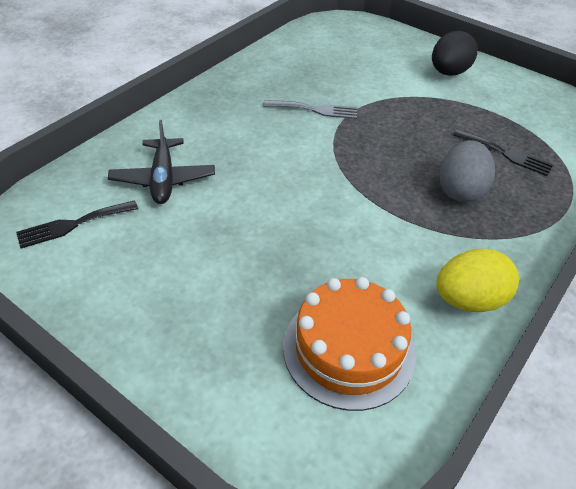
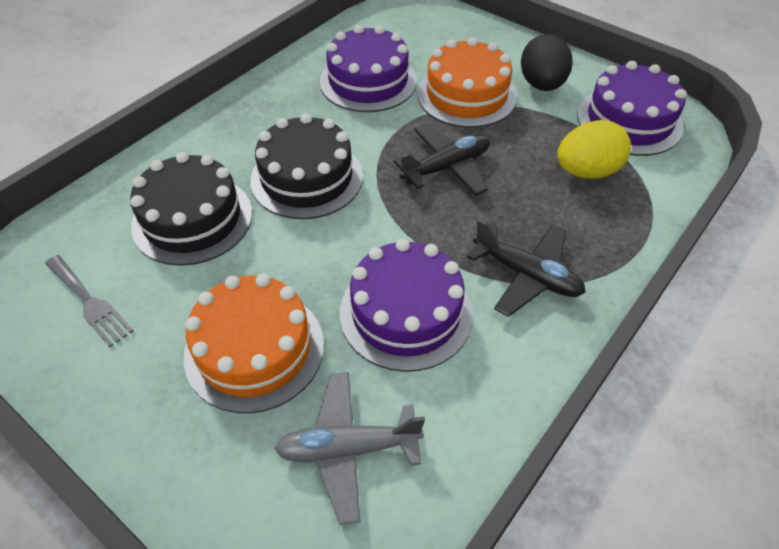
black cake: 0 -> 2
black fork: 2 -> 0
black plane: 1 -> 2
grey egg: 1 -> 0
grey plane: 0 -> 1
orange cake: 1 -> 2
purple cake: 0 -> 3

